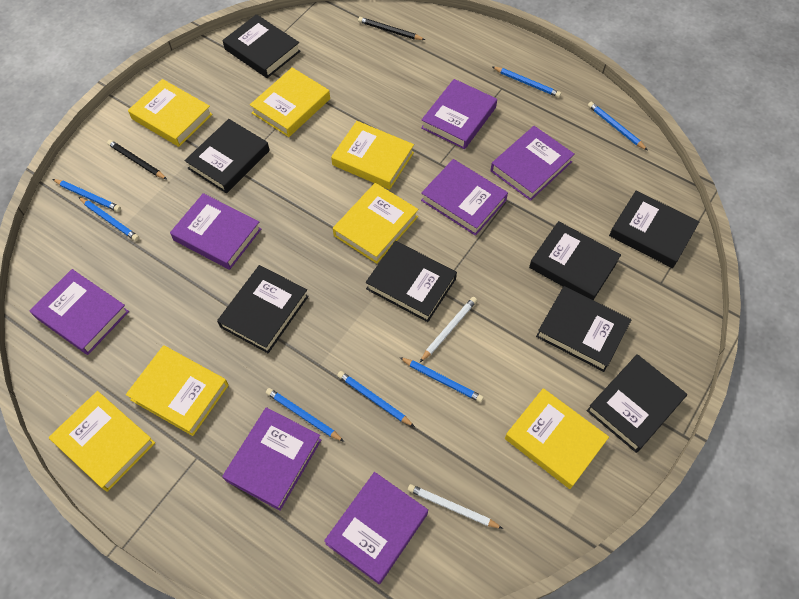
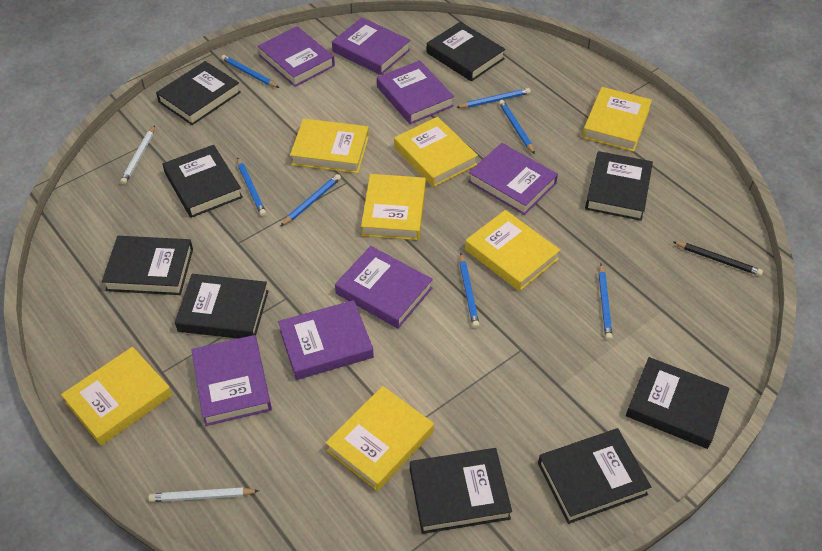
black book: 8 -> 9
black pencil: 2 -> 1

